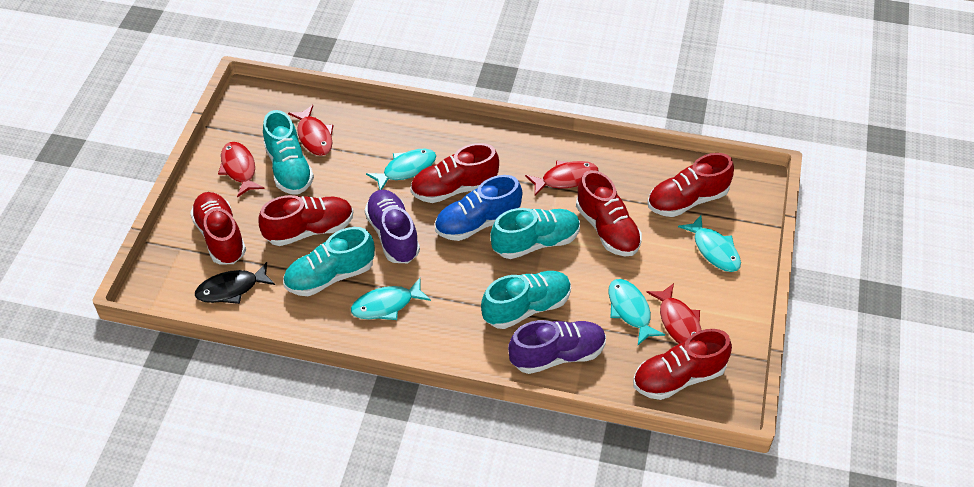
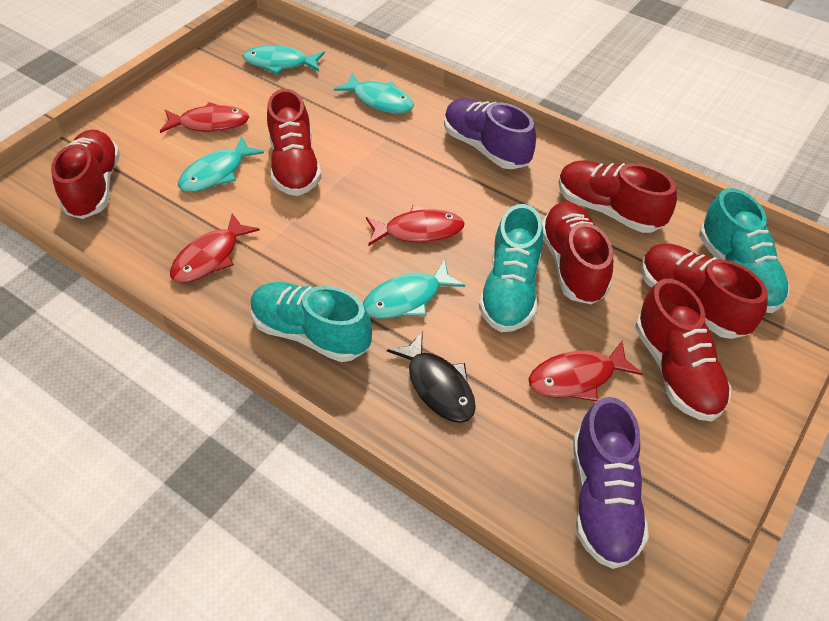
blue shoe: 1 -> 0
turquoise shoe: 4 -> 3

